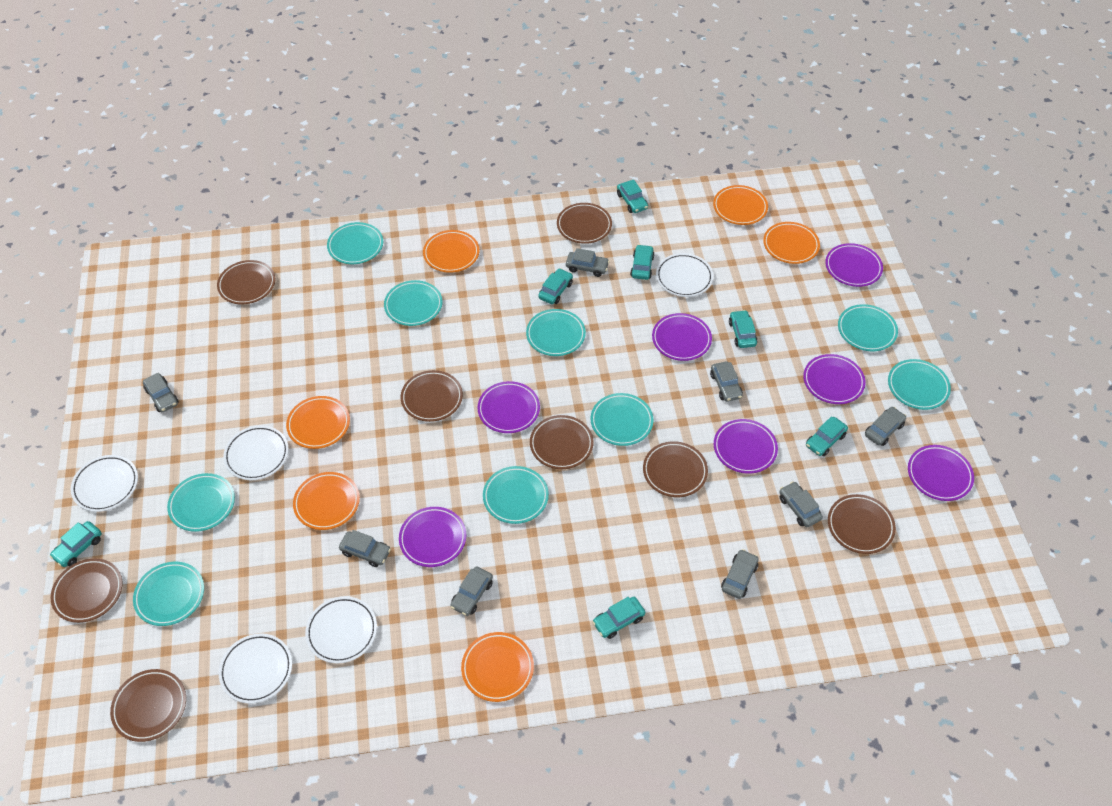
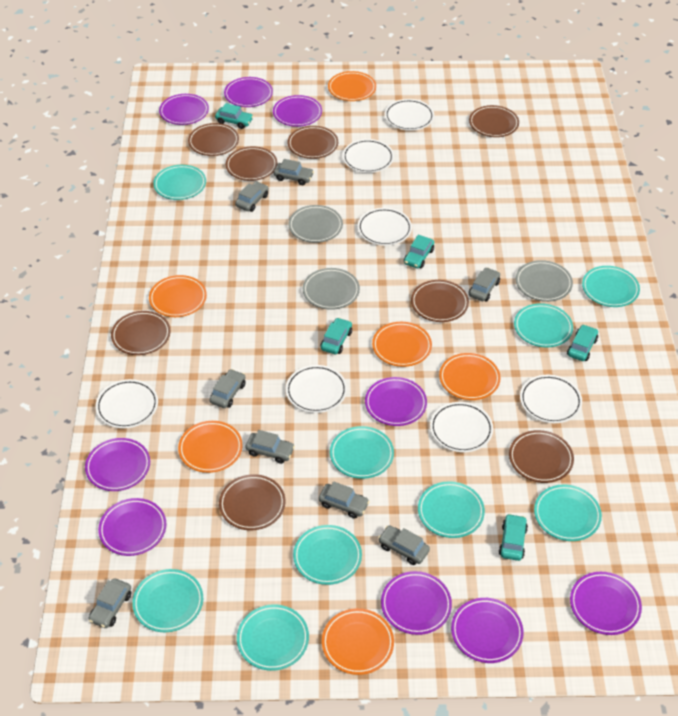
grey plate: 0 -> 3
purple plate: 7 -> 9
turquoise car: 7 -> 5
white plate: 5 -> 7

